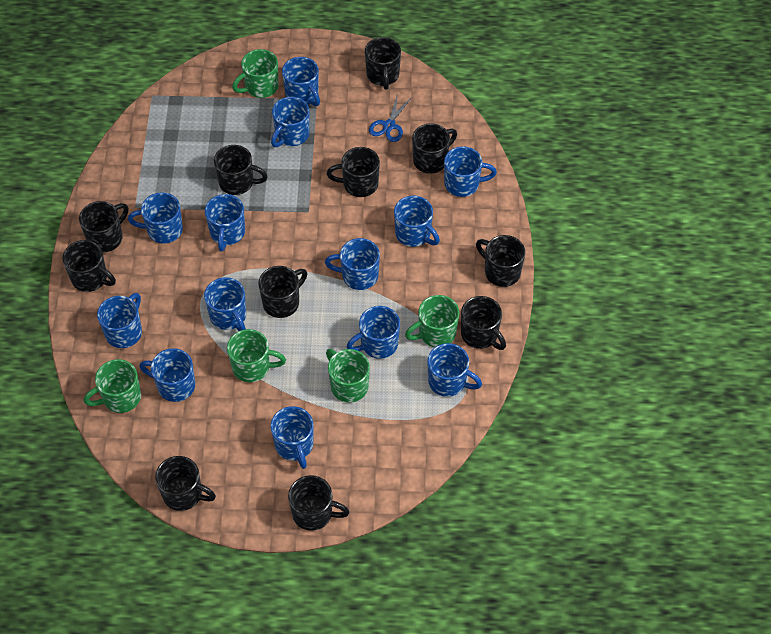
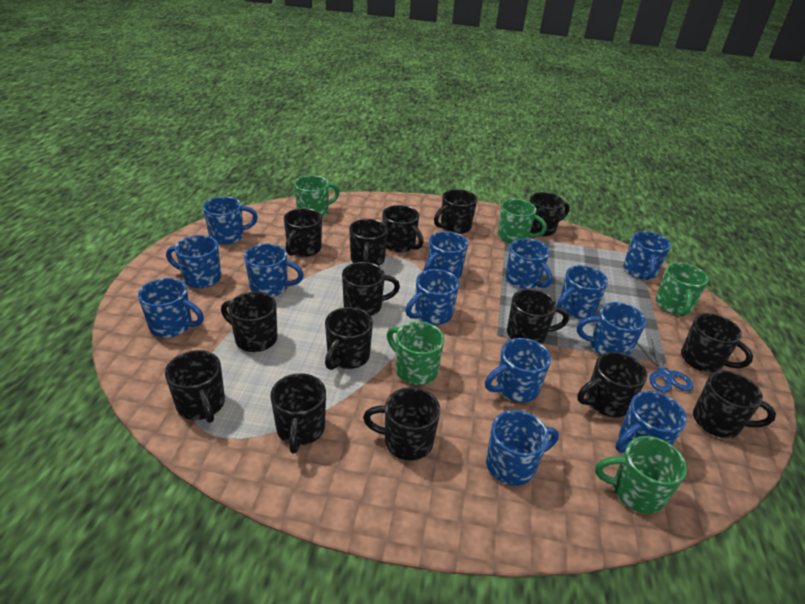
black mug: 11 -> 15

